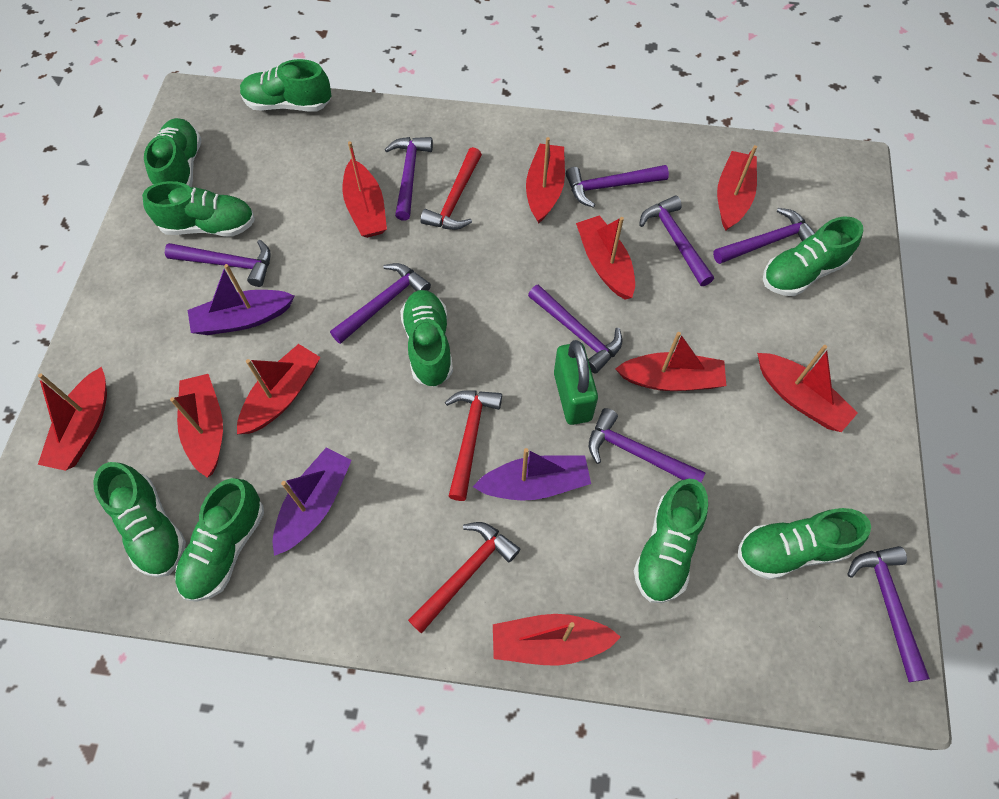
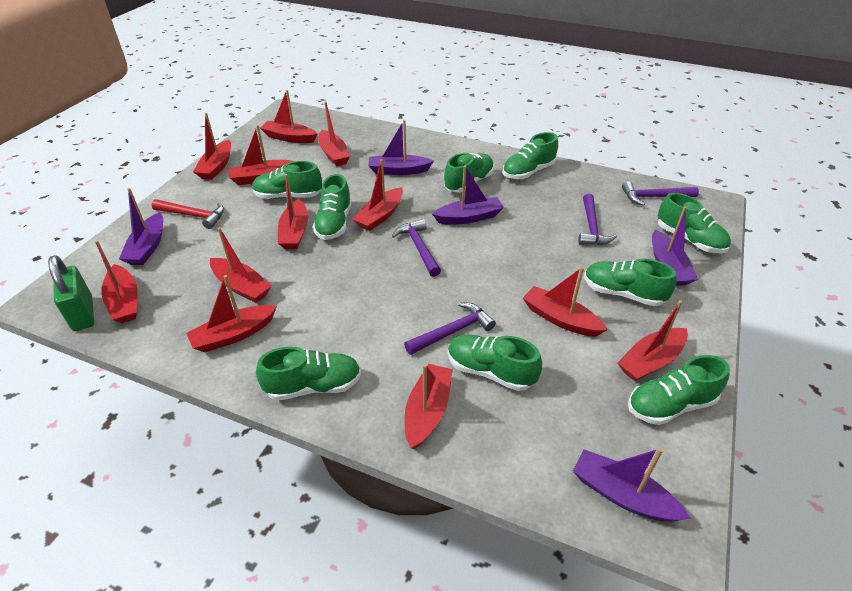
purple boat: 3 -> 5
purple hammer: 9 -> 4
red boat: 10 -> 12
red hammer: 3 -> 1

